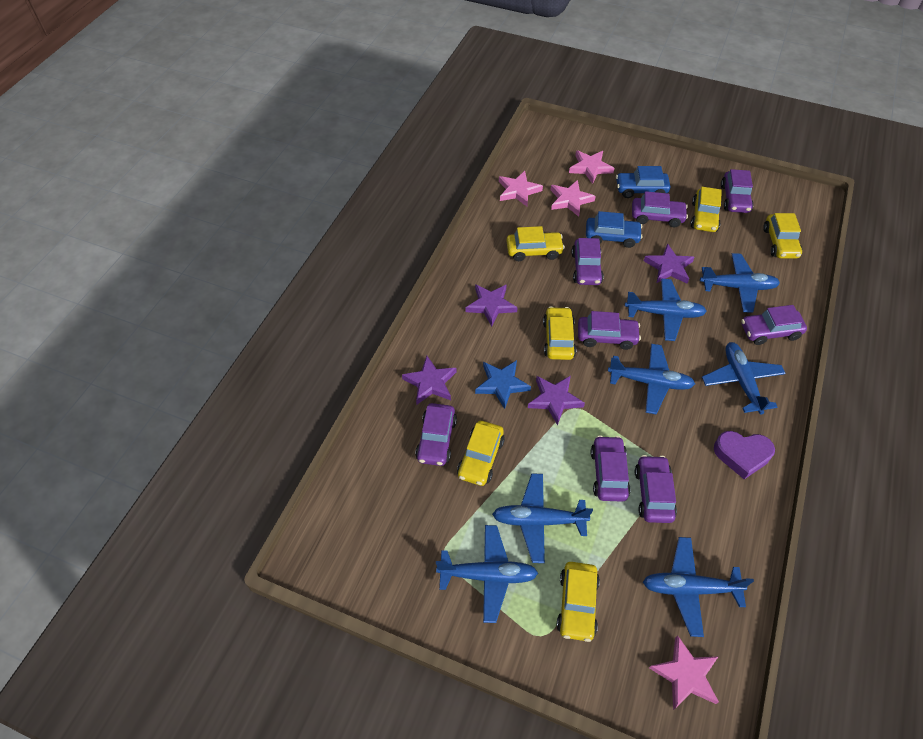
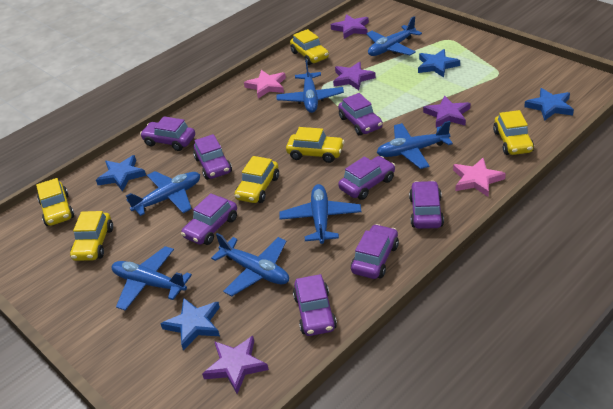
blue car: 2 -> 0
blue star: 1 -> 4
pink star: 4 -> 2
purple heart: 1 -> 0

